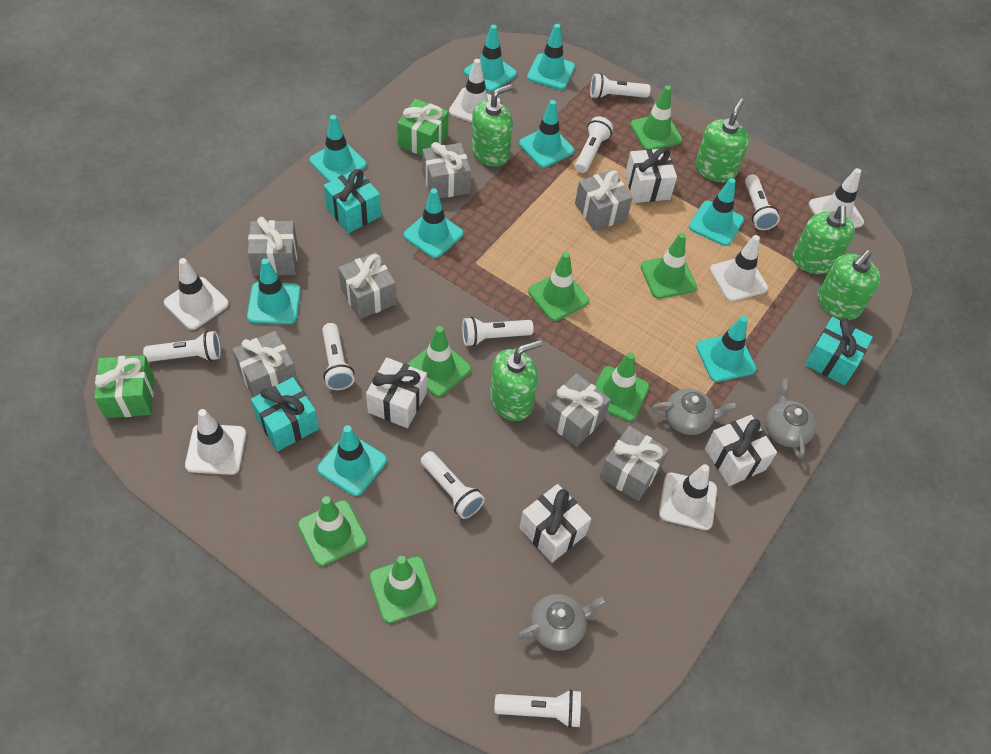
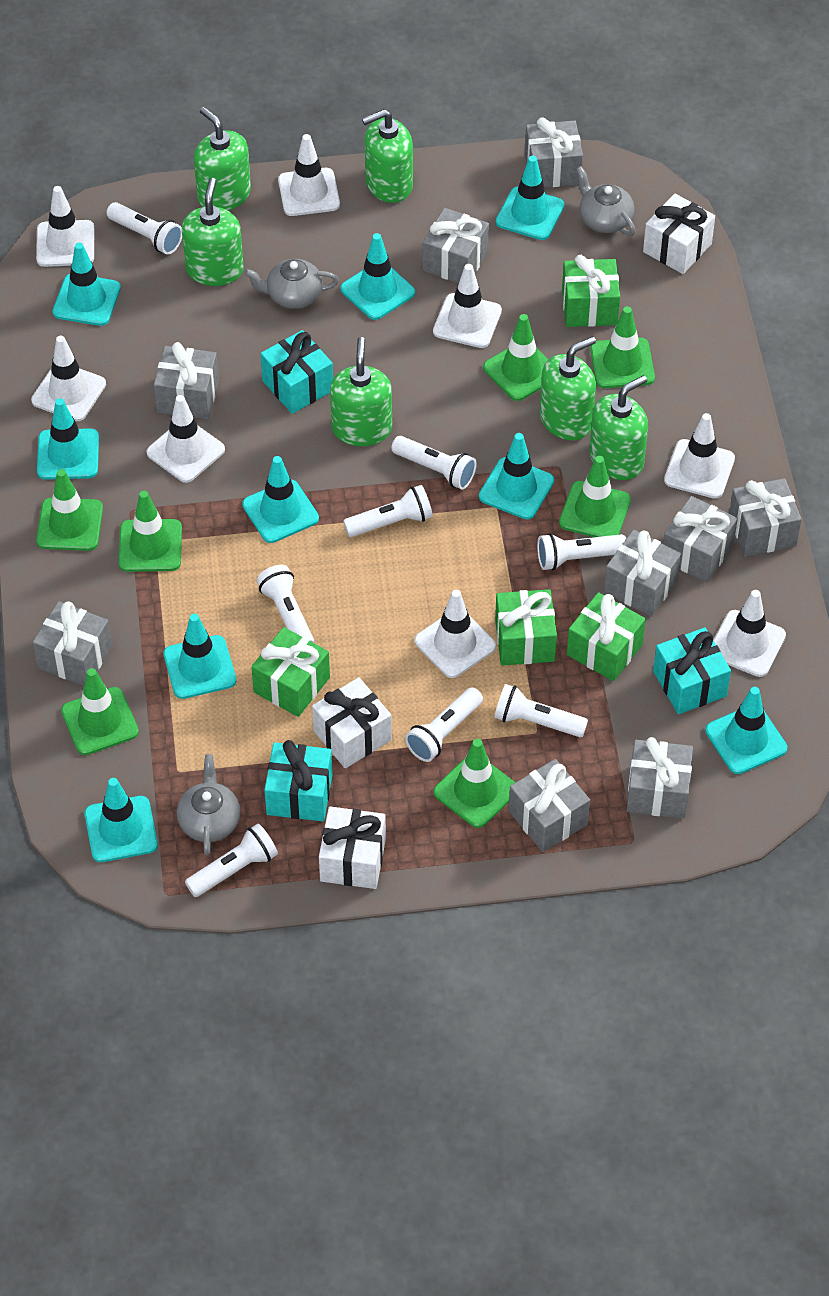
green gift: 2 -> 4
green soap dispenser: 5 -> 6
grey gift: 7 -> 9
white gift: 4 -> 3
white traffic cone: 6 -> 8

